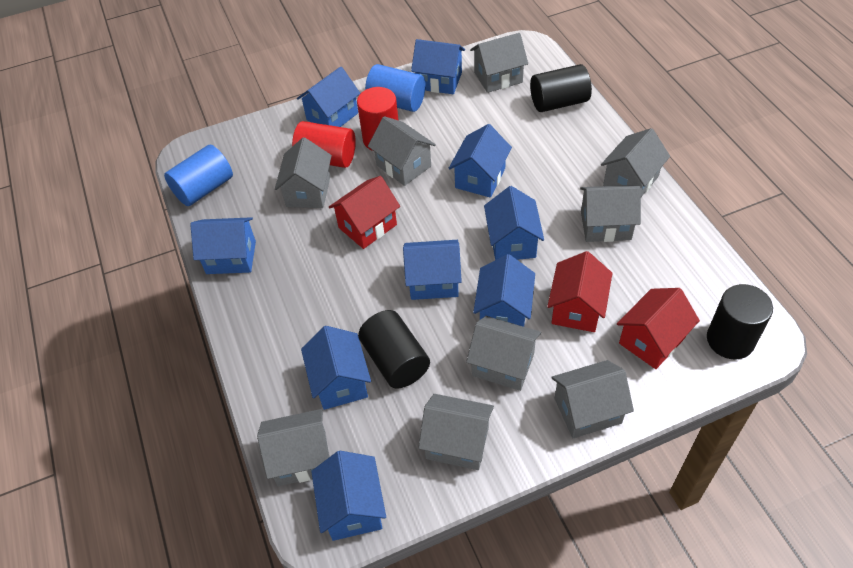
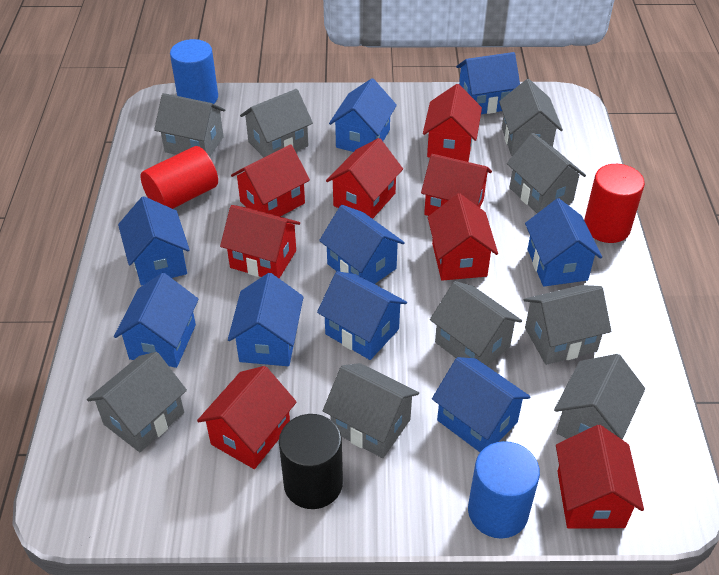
black cylinder: 3 -> 1
red house: 3 -> 8

